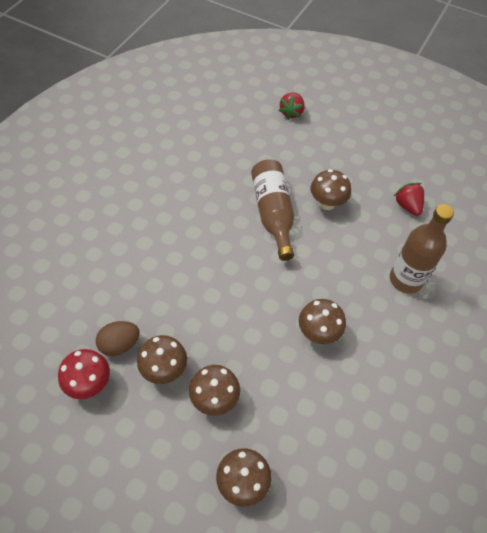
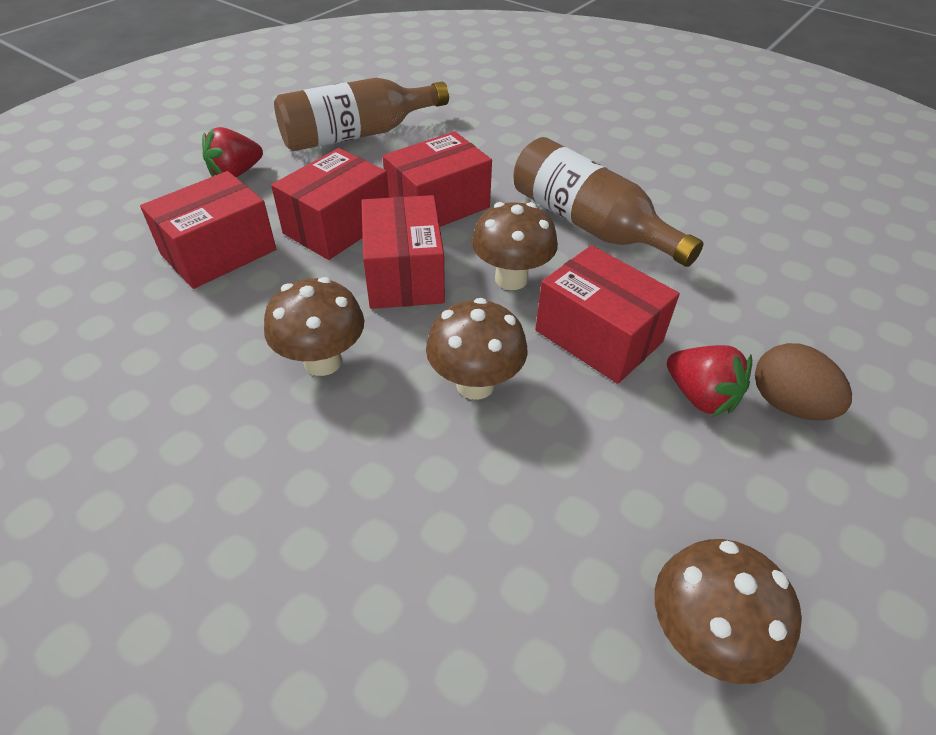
brown mushroom: 5 -> 4
red box: 0 -> 5
red mushroom: 1 -> 0

